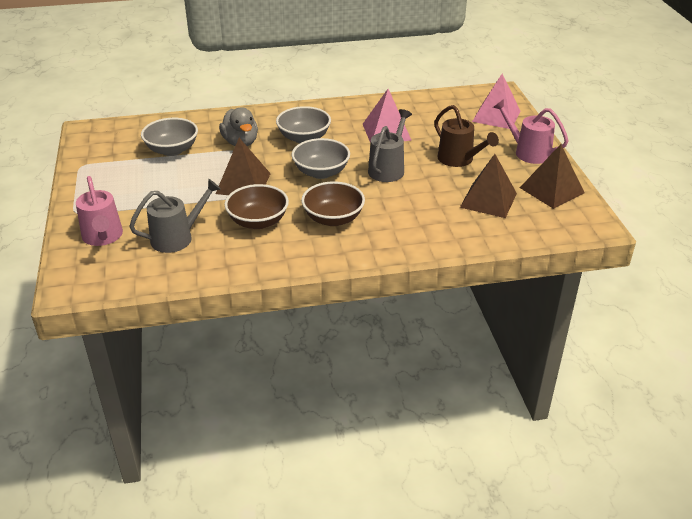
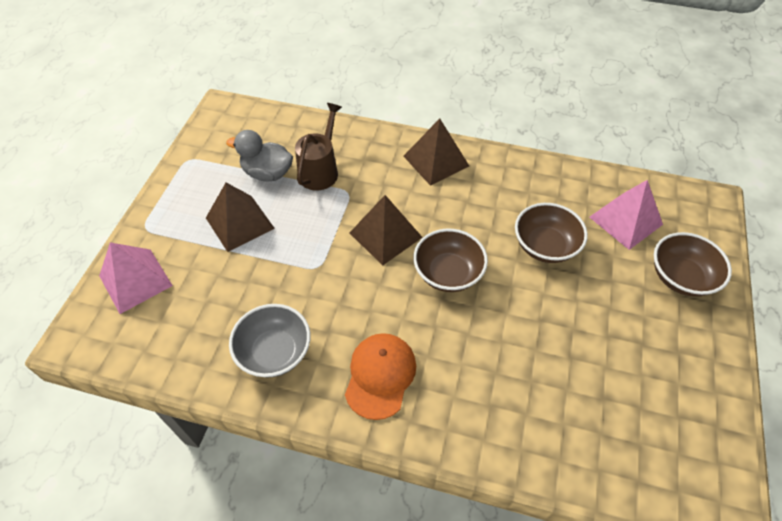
brown bowl: 2 -> 3
grey bowl: 3 -> 1
grey watering can: 2 -> 0
orange cap: 0 -> 1
pink watering can: 2 -> 0

